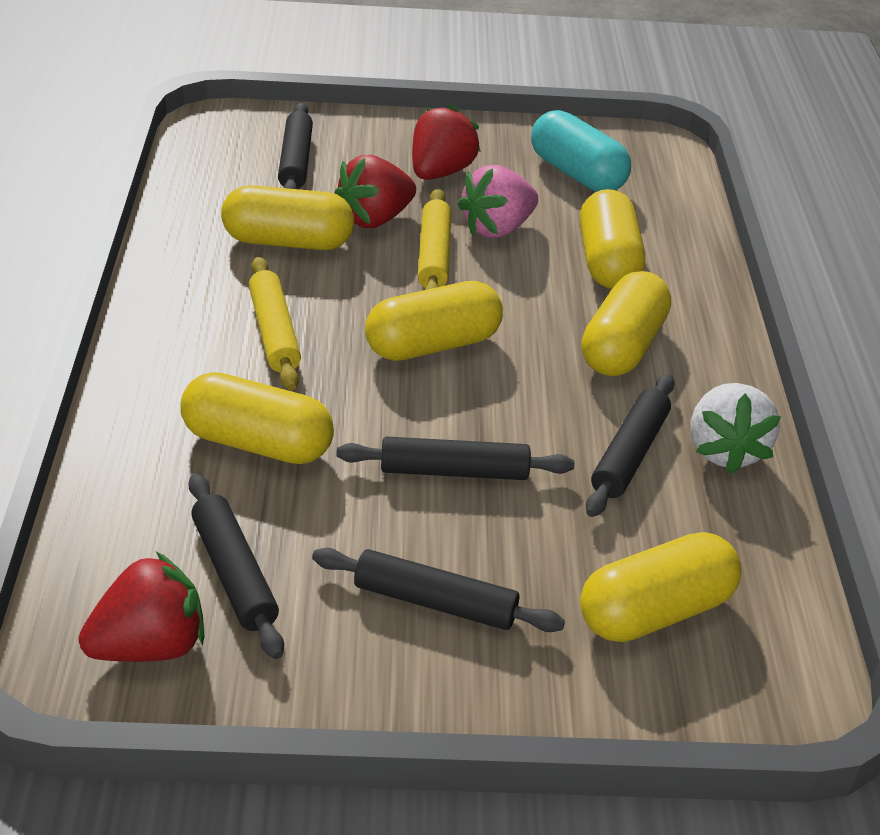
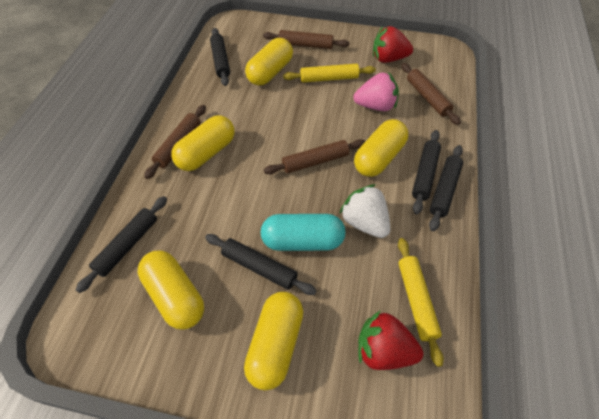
brown rolling pin: 0 -> 4
red strawberry: 3 -> 2
yellow capsule: 6 -> 5

